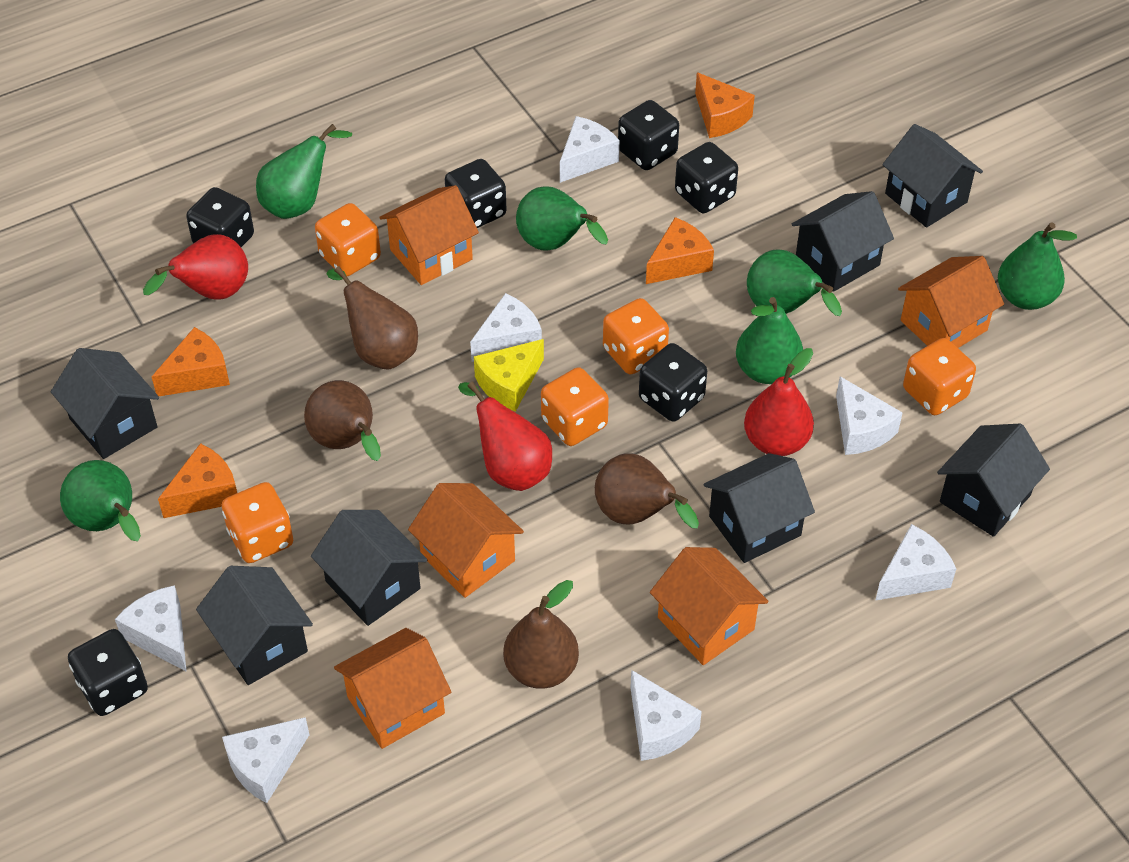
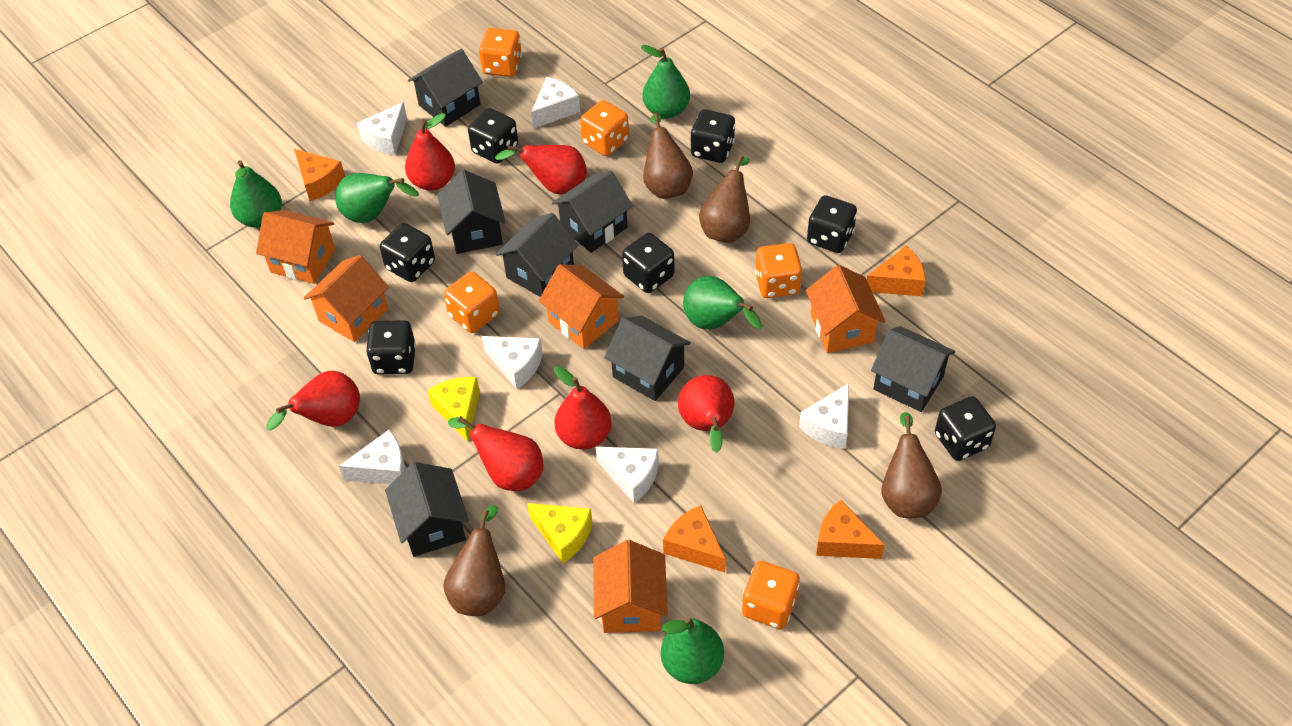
black dice: 6 -> 7
green pear: 6 -> 5
red pear: 3 -> 6
white cheese: 7 -> 6
yellow cheese: 1 -> 2

